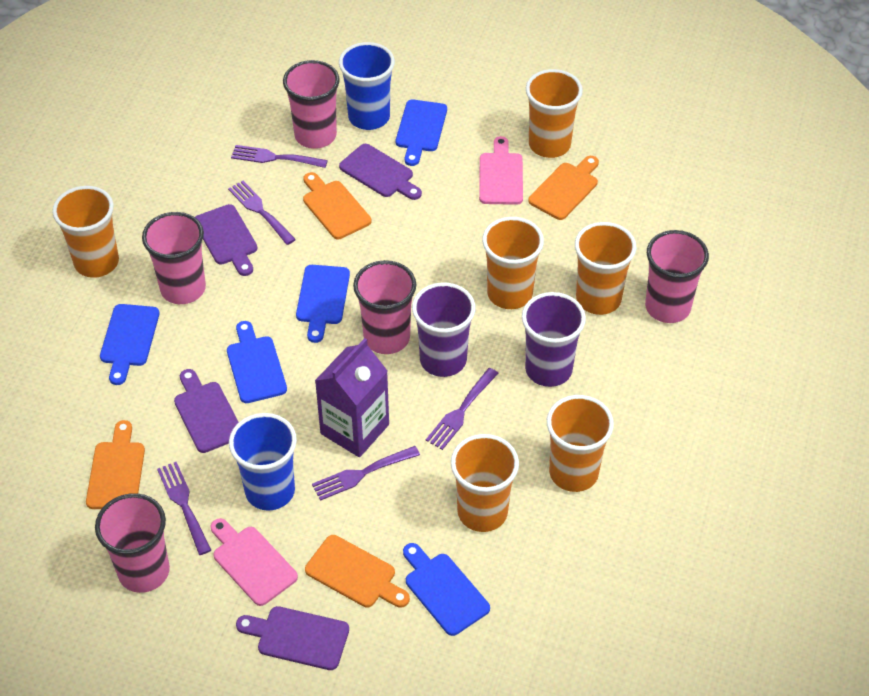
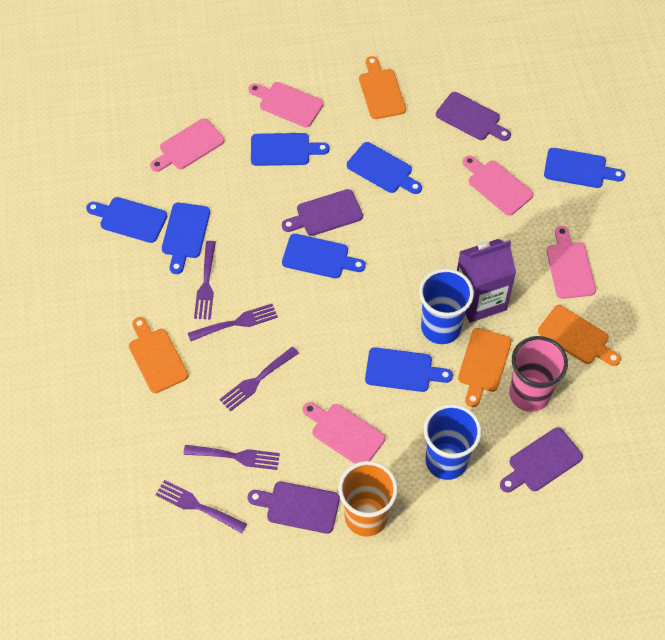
blue cutting board: 5 -> 7
orange cup: 6 -> 1
pink cup: 5 -> 1
pink cutting board: 2 -> 5
purple cup: 2 -> 0

